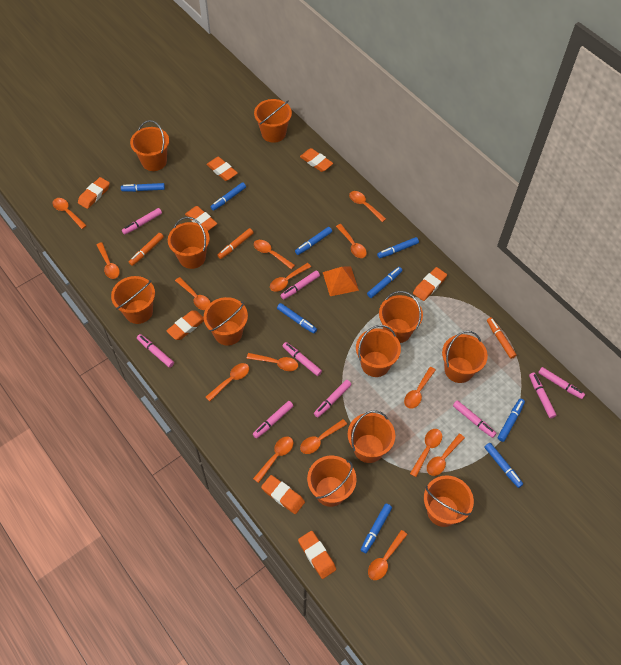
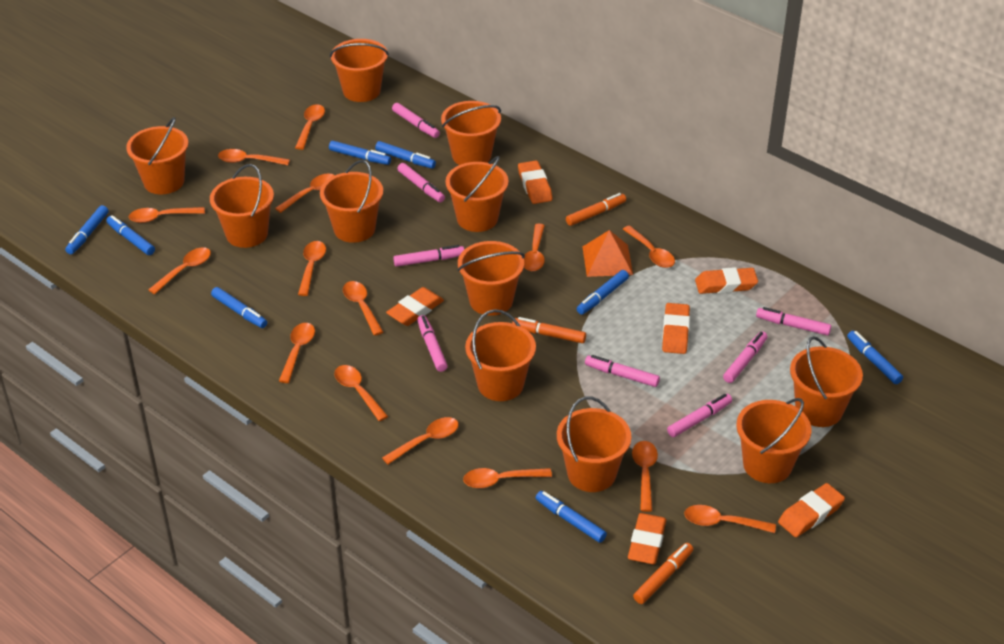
blue marker: 9 -> 8
orange eraser: 8 -> 6
pink marker: 9 -> 8

